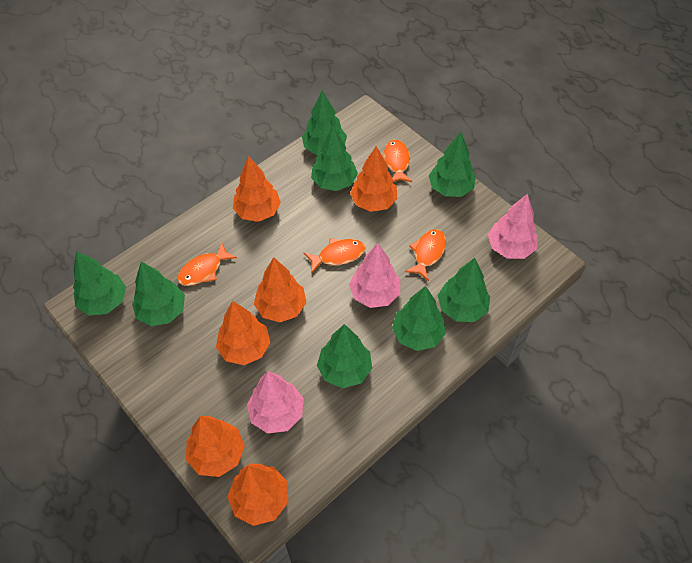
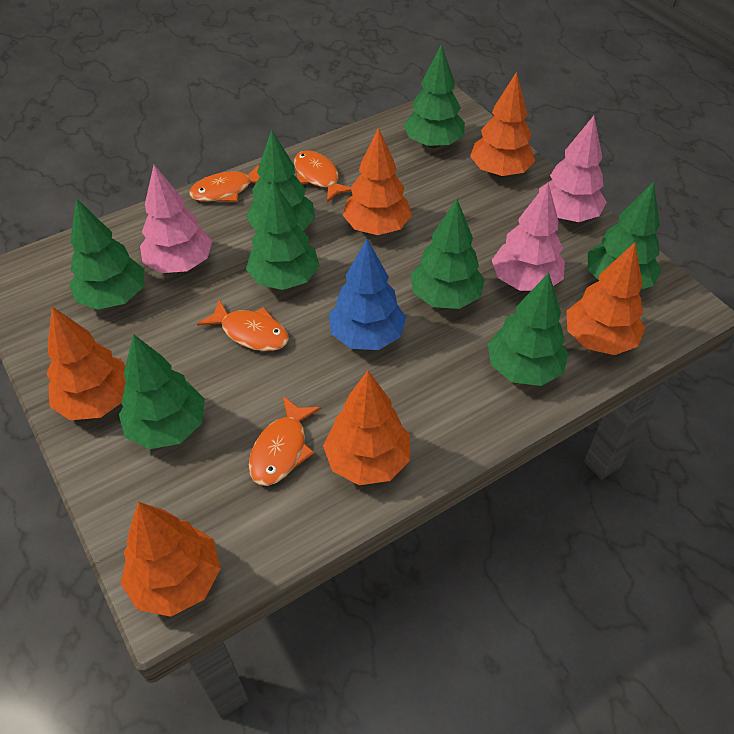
blue tree: 0 -> 1

